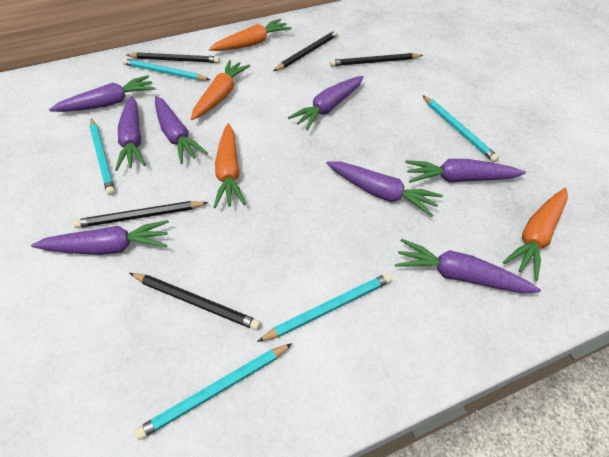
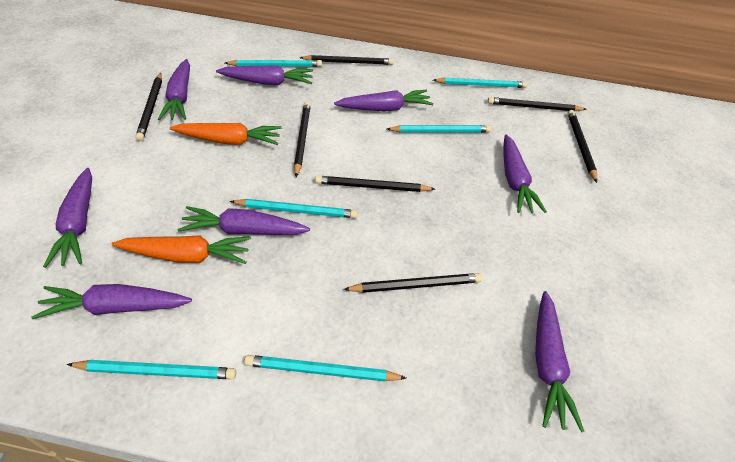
black pencil: 5 -> 7
orange carrot: 4 -> 2
turquoise pencil: 5 -> 6

